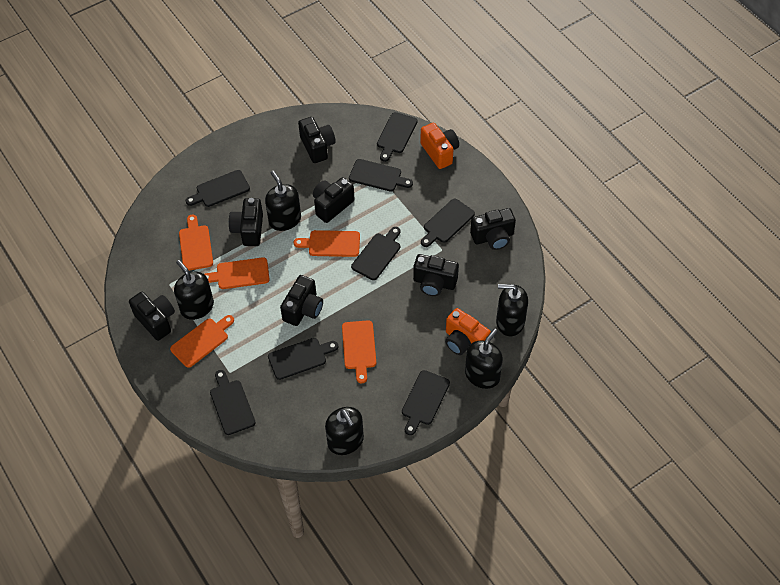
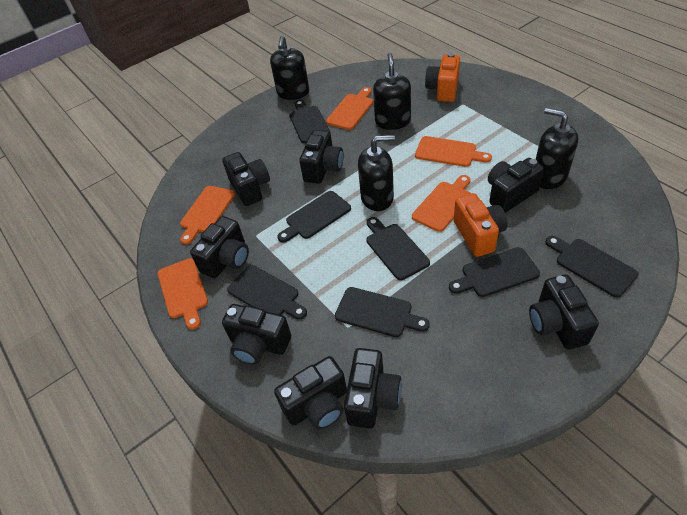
black camera: 7 -> 8
black cutting board: 8 -> 7
black soap dispenser: 5 -> 4

